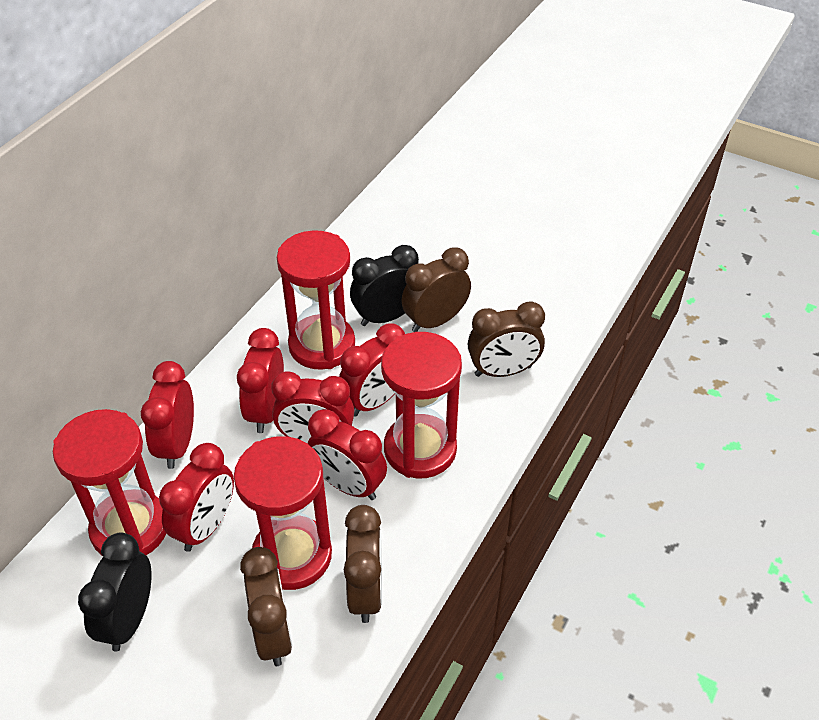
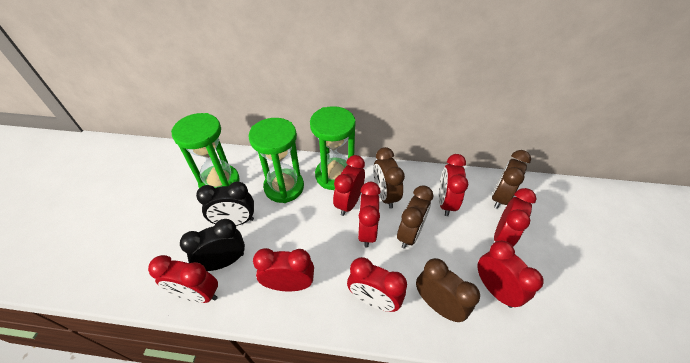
green hourglass: 0 -> 3
red clock: 6 -> 8
red hourglass: 4 -> 0

